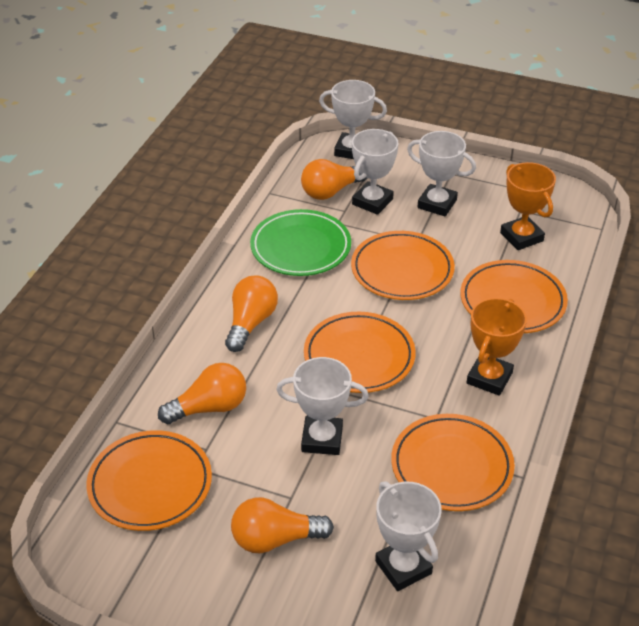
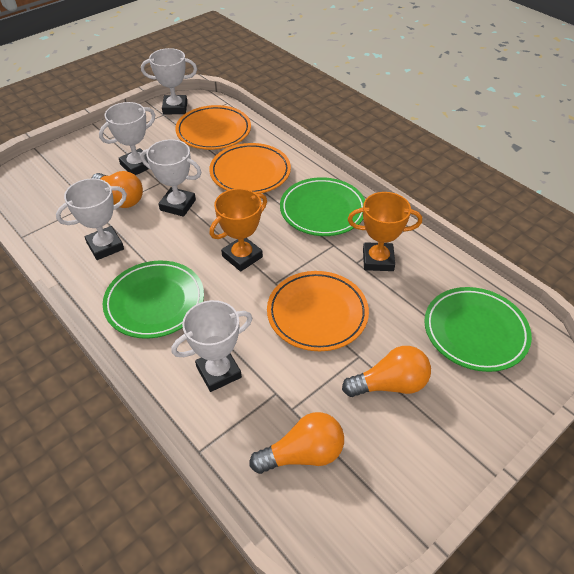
green plate: 1 -> 3
orange light bulb: 4 -> 3
orange plate: 5 -> 3

